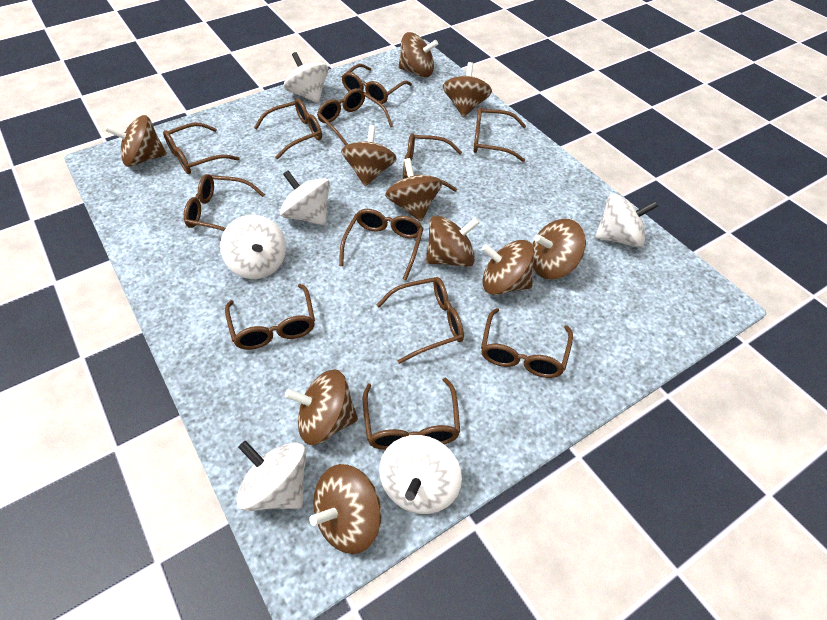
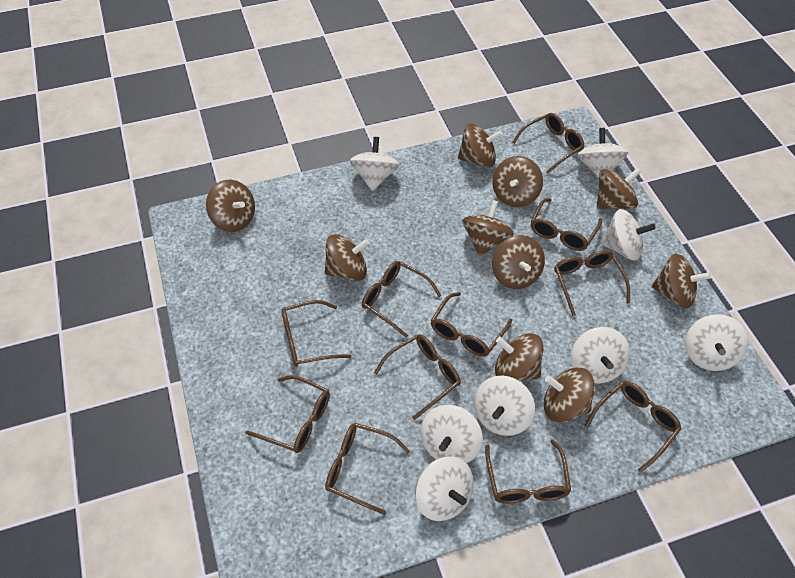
brown glasses: 12 -> 11
white spinning top: 6 -> 8

